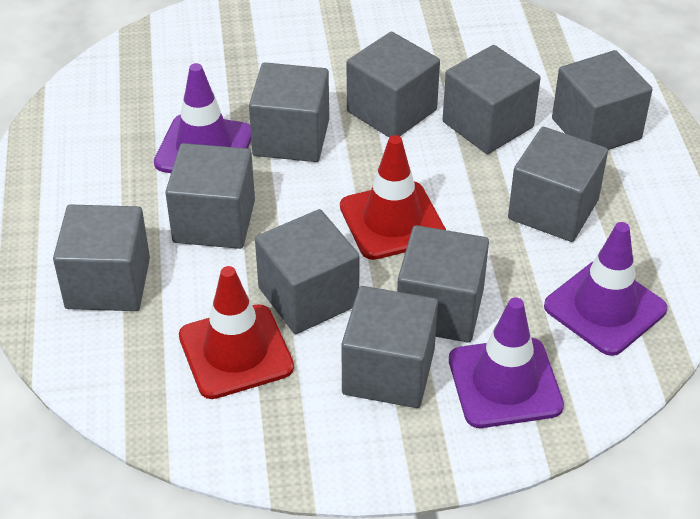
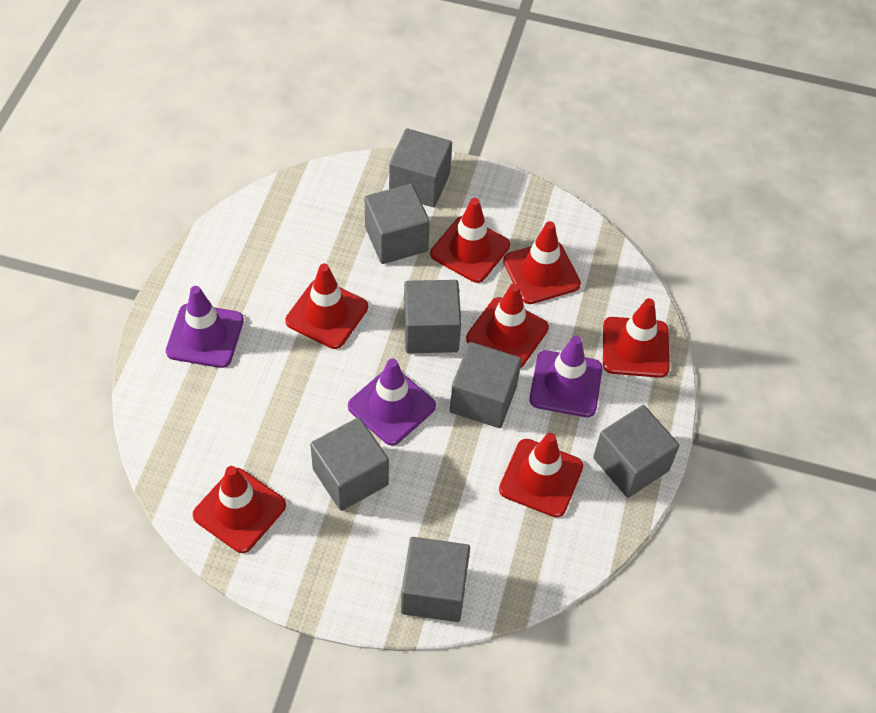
grey cube: 10 -> 7
red traffic cone: 2 -> 7

